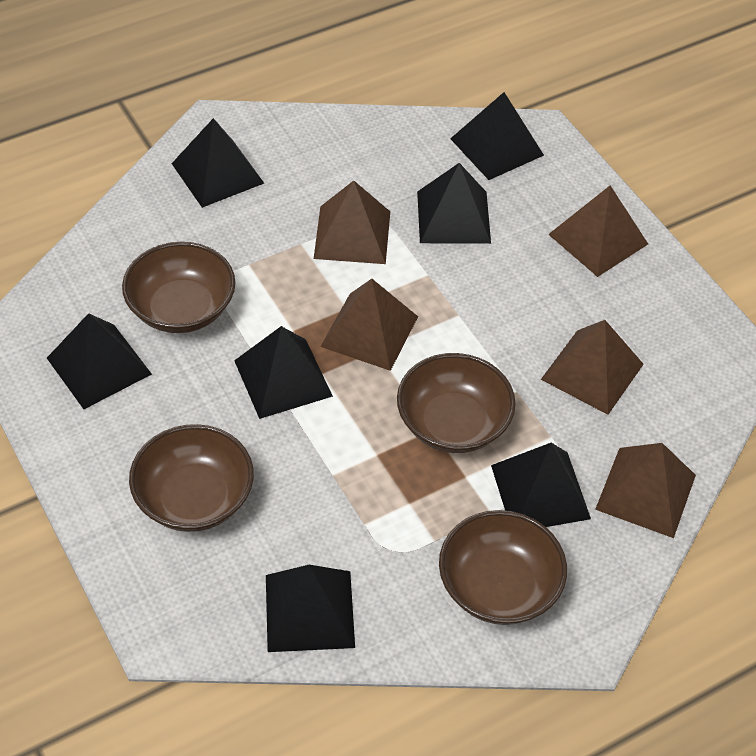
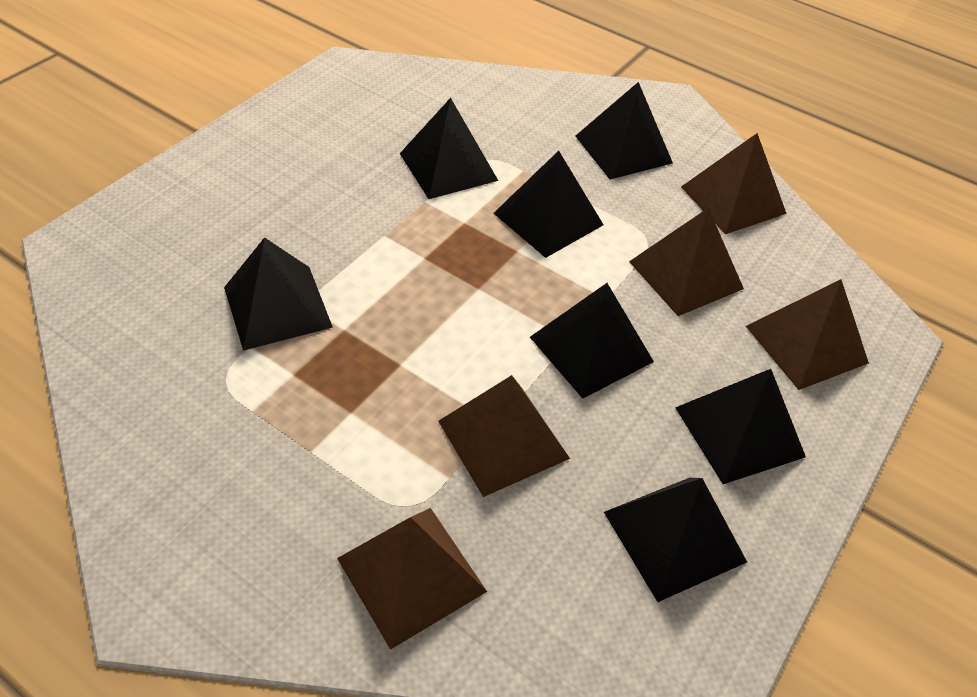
brown bowl: 4 -> 0

